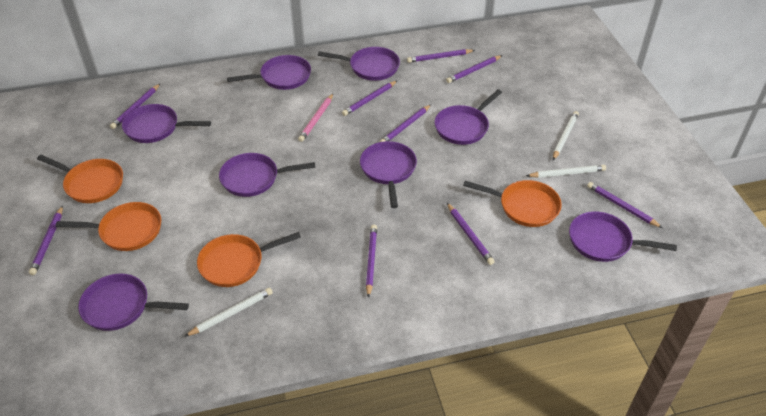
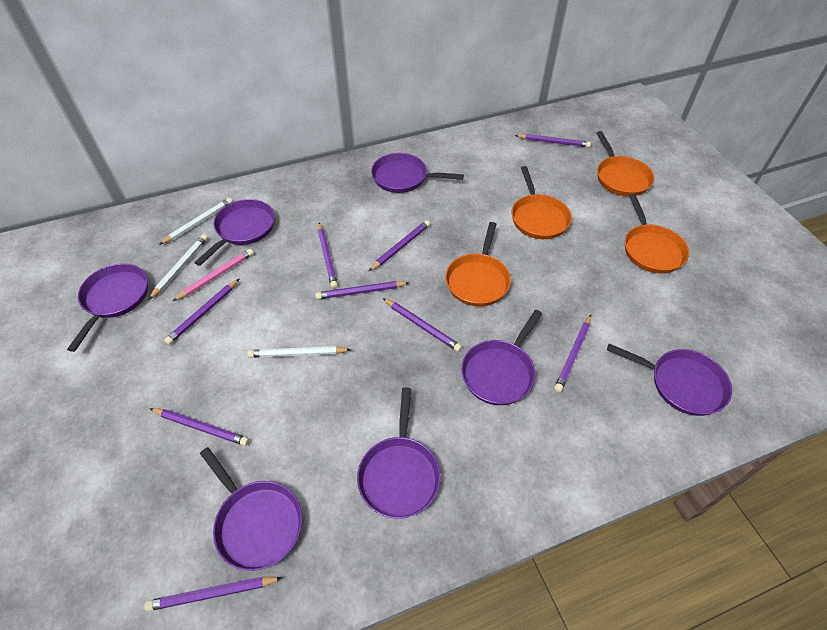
purple pan: 8 -> 7

